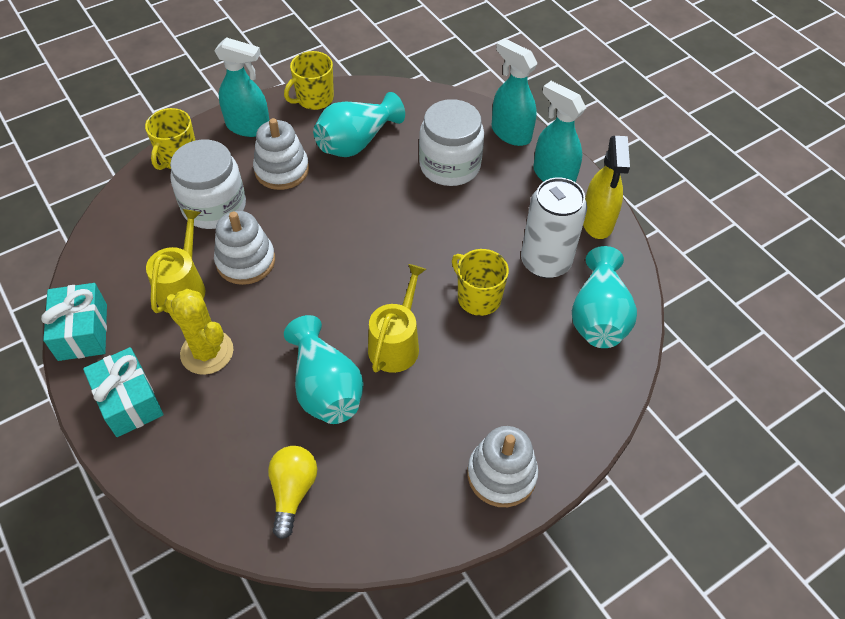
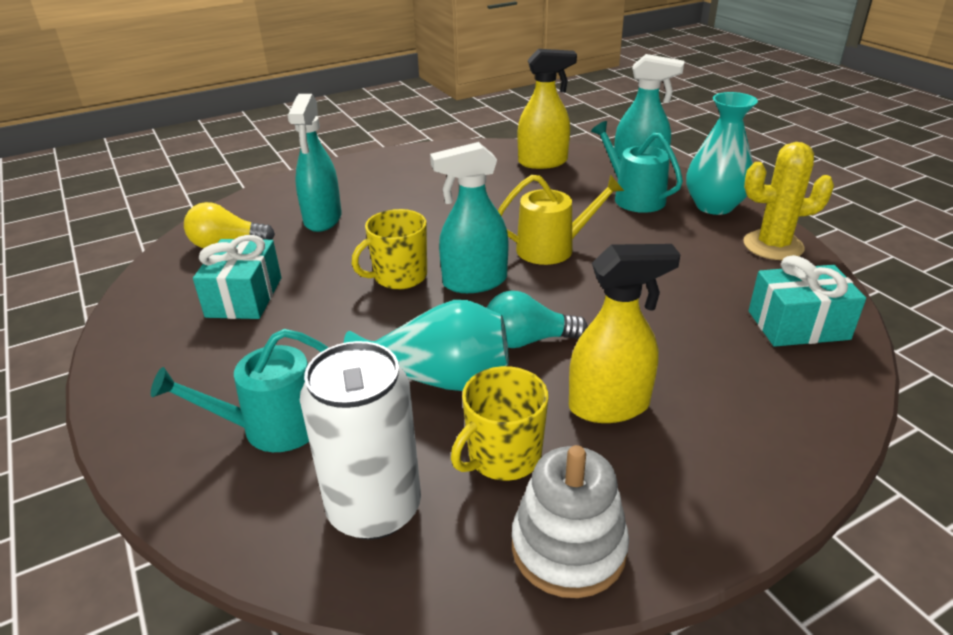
turquoise light bulb: 0 -> 1
turquoise vase: 3 -> 2
turquoise watering can: 0 -> 2
white jar: 2 -> 0
white stacking toy: 3 -> 1
yellow mug: 3 -> 2
yellow spray bottle: 1 -> 2
yellow watering can: 2 -> 1

